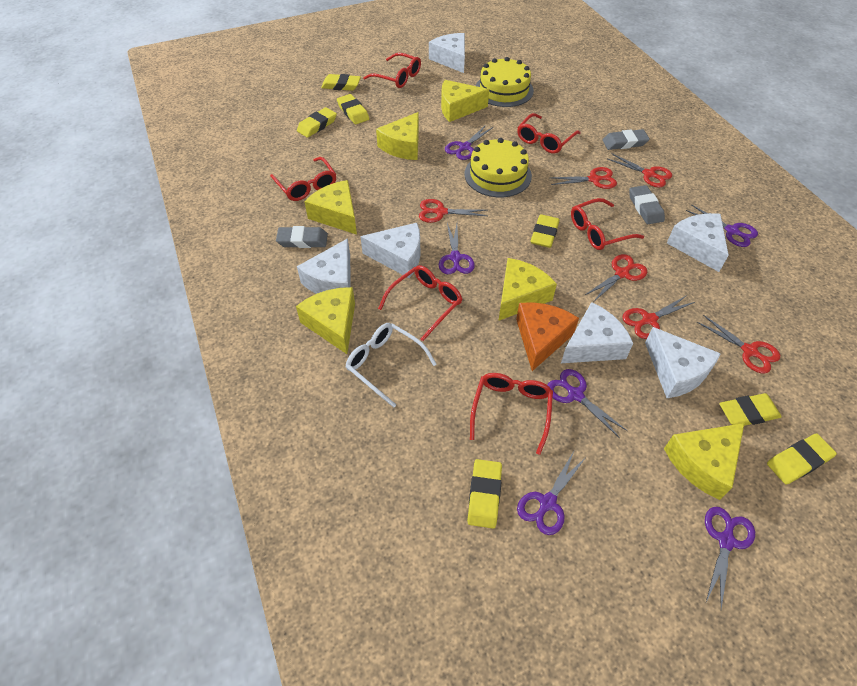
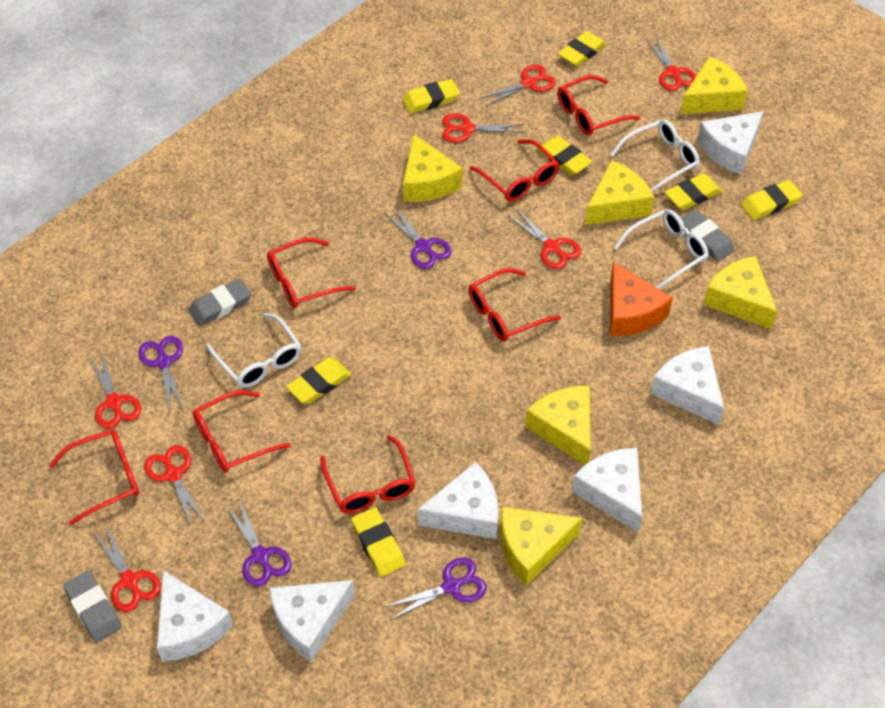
purple scissors: 6 -> 4
red glasses: 6 -> 7
red scissors: 6 -> 7
white glasses: 1 -> 3
yellow cake: 2 -> 0

